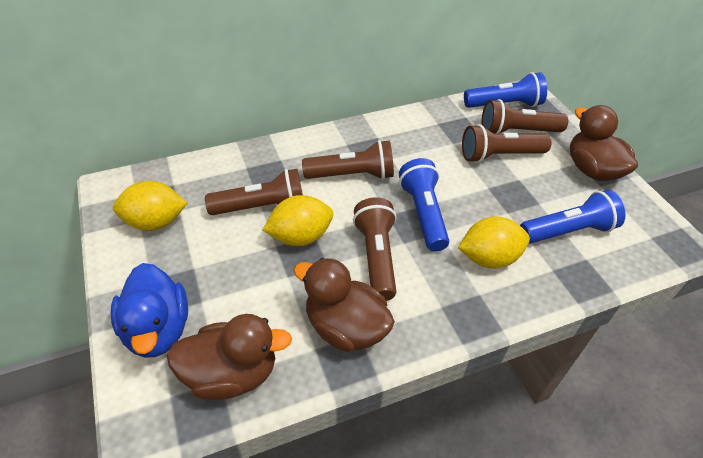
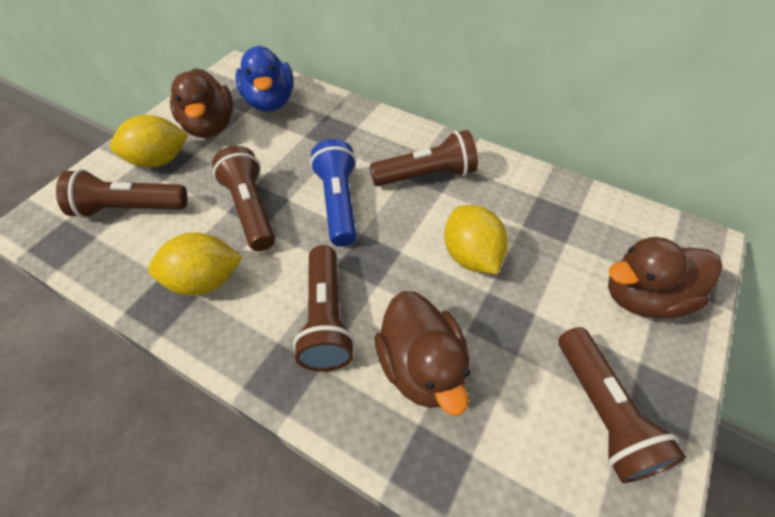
blue flashlight: 3 -> 1

